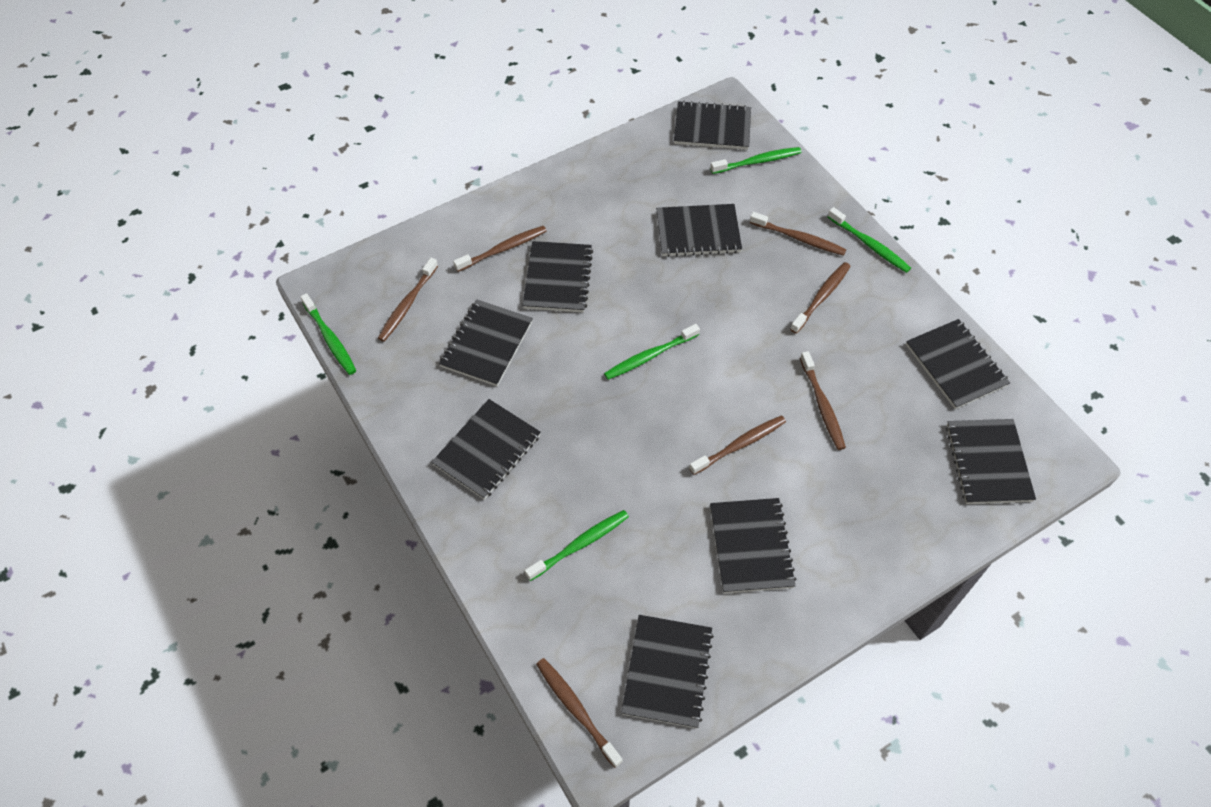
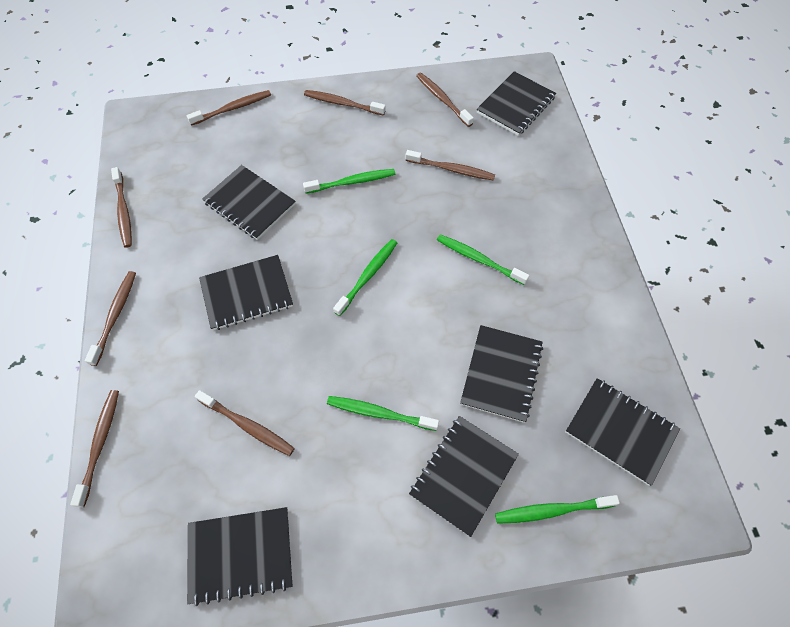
black notebook: 9 -> 7
brown toothbrush: 7 -> 8

